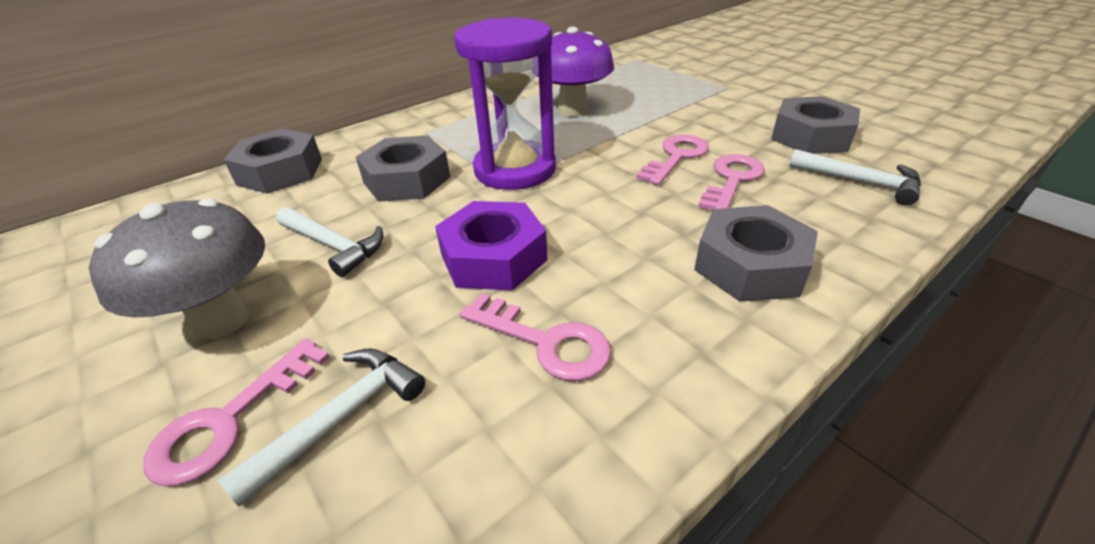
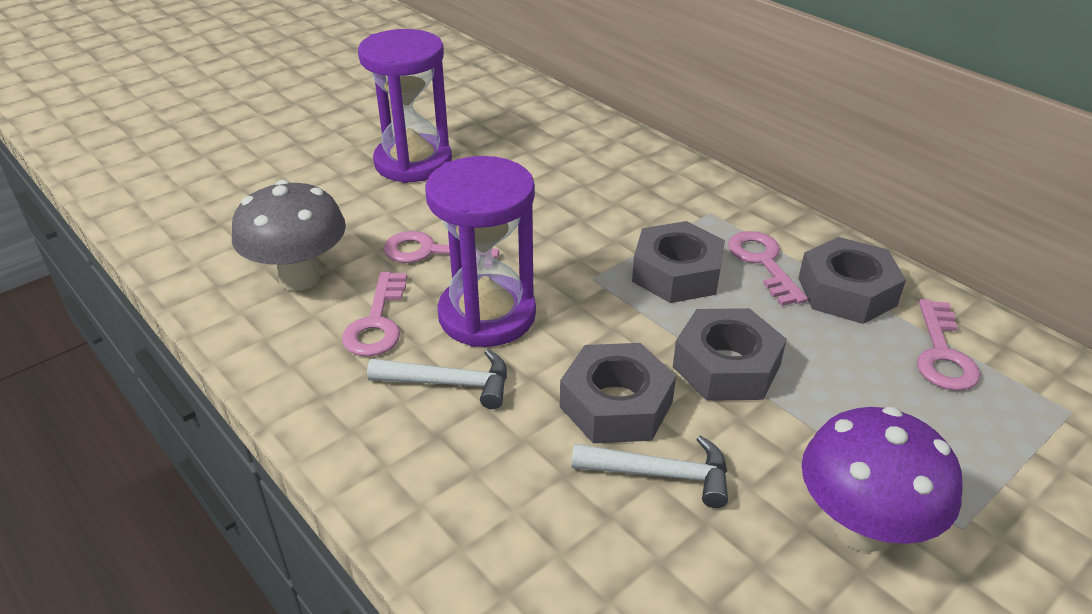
purple hourglass: 1 -> 2
purple nut: 1 -> 0
white hammer: 3 -> 2

